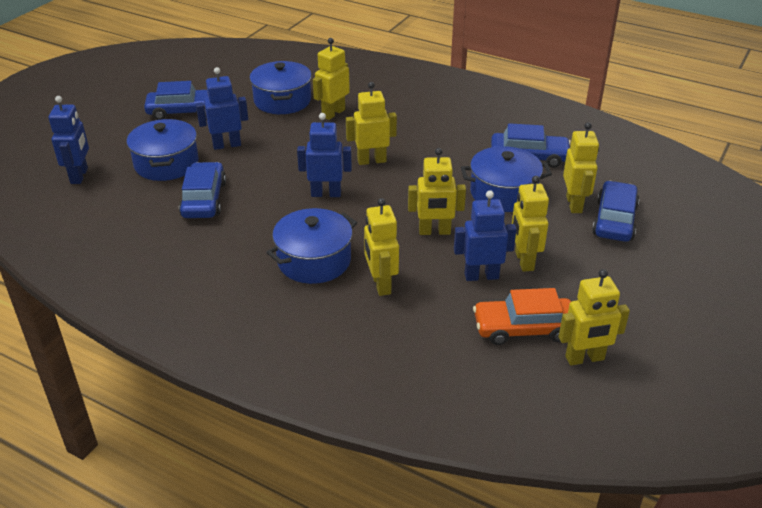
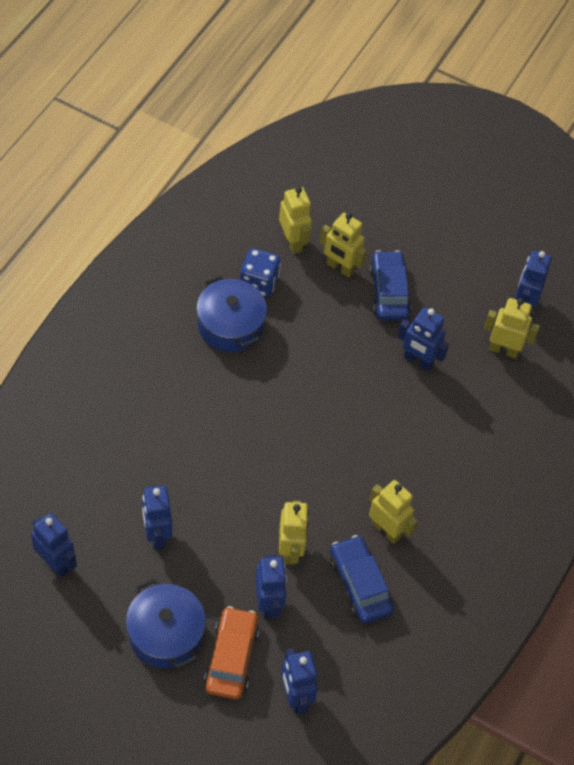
blue car: 4 -> 2
blue dice: 0 -> 1
blue pot: 4 -> 2
blue robot: 4 -> 6
yellow robot: 7 -> 5

